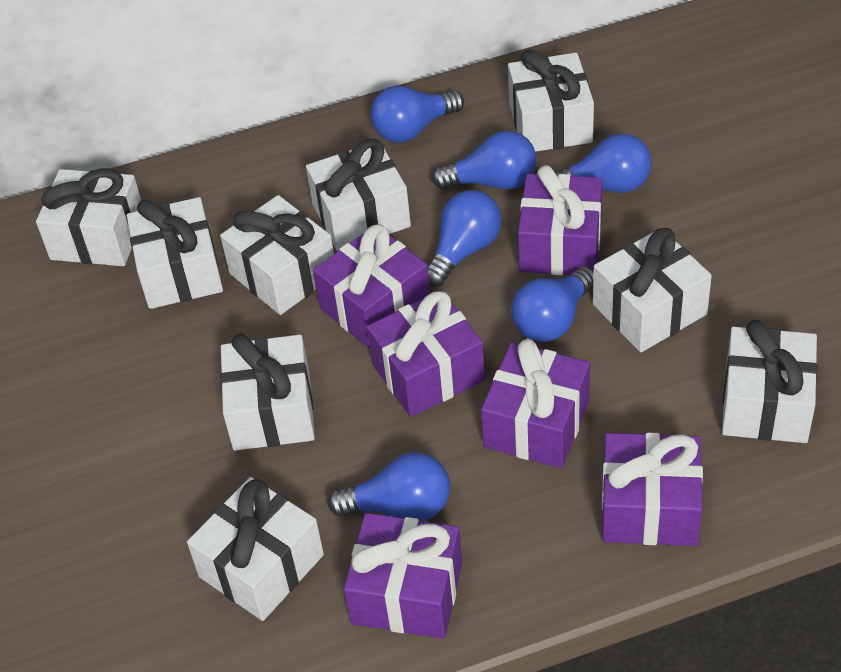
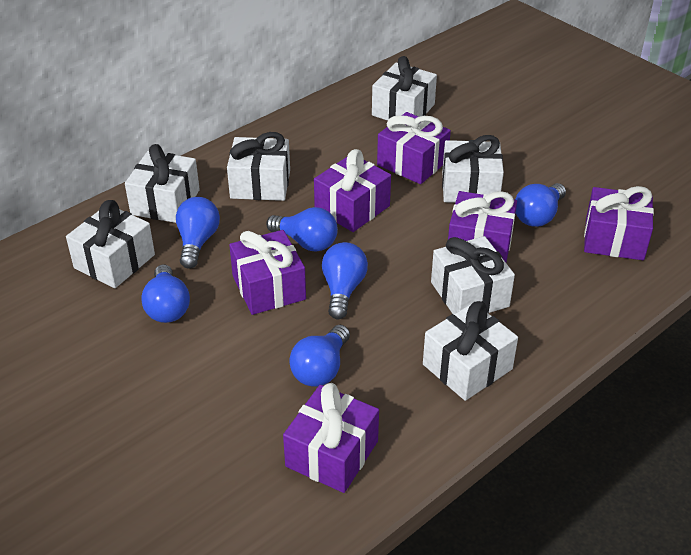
white gift: 9 -> 7

